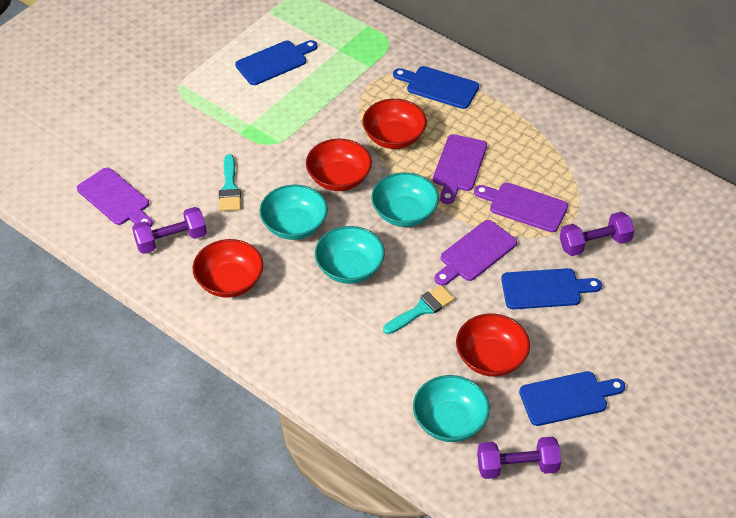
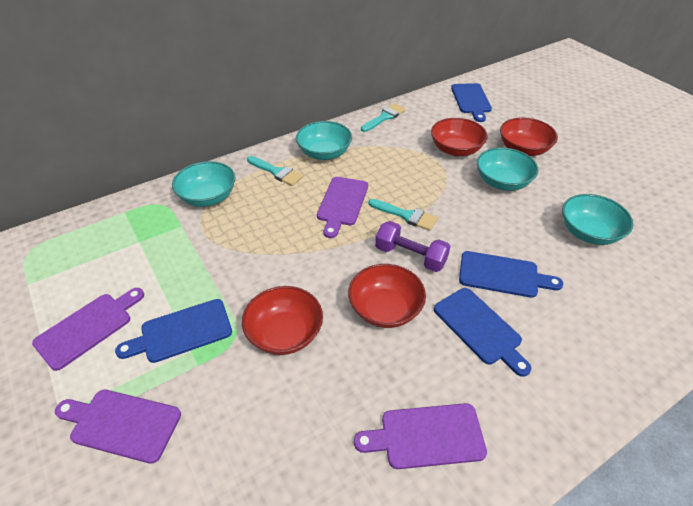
purple dumbbell: 3 -> 1
turquoise brush: 2 -> 3

